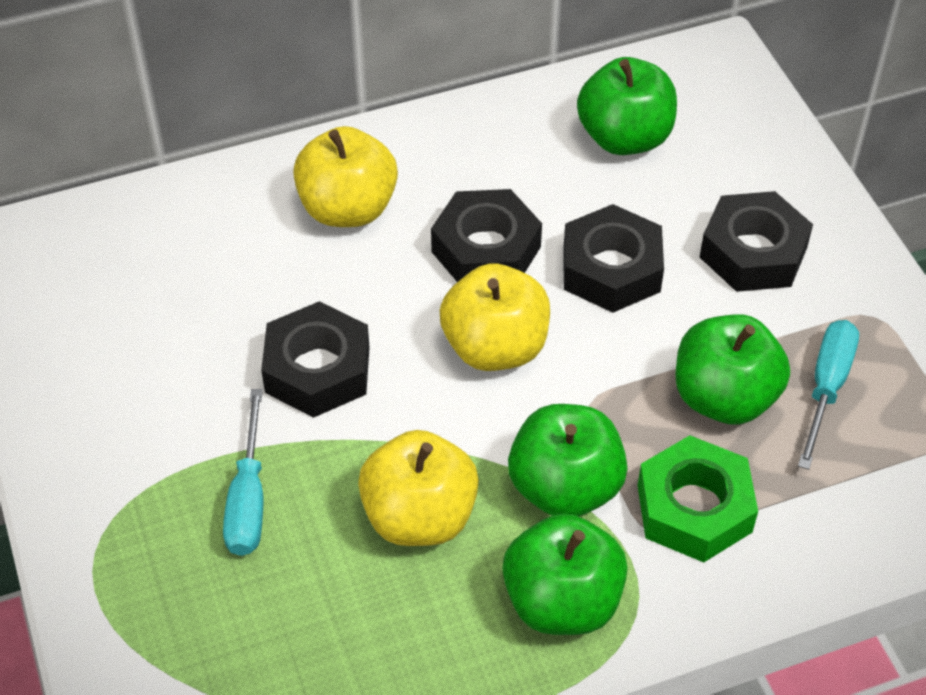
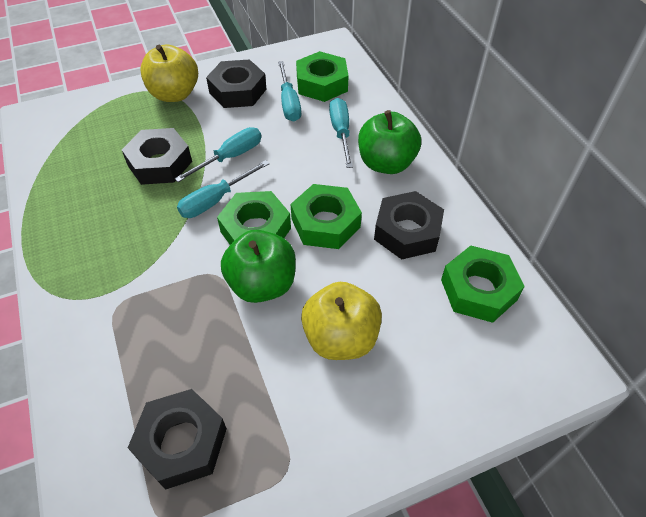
green apple: 4 -> 2
green nut: 1 -> 4
turquoise screwdriver: 2 -> 4
yellow apple: 3 -> 2

